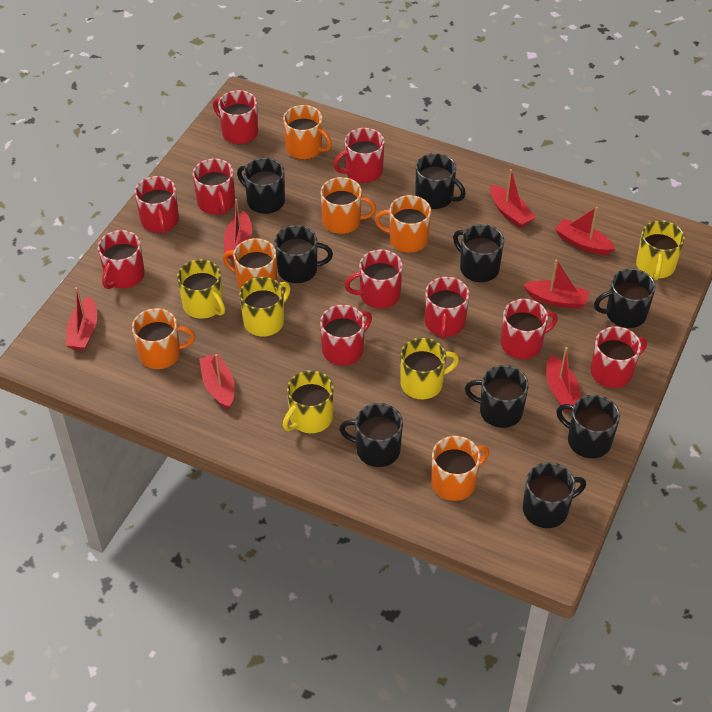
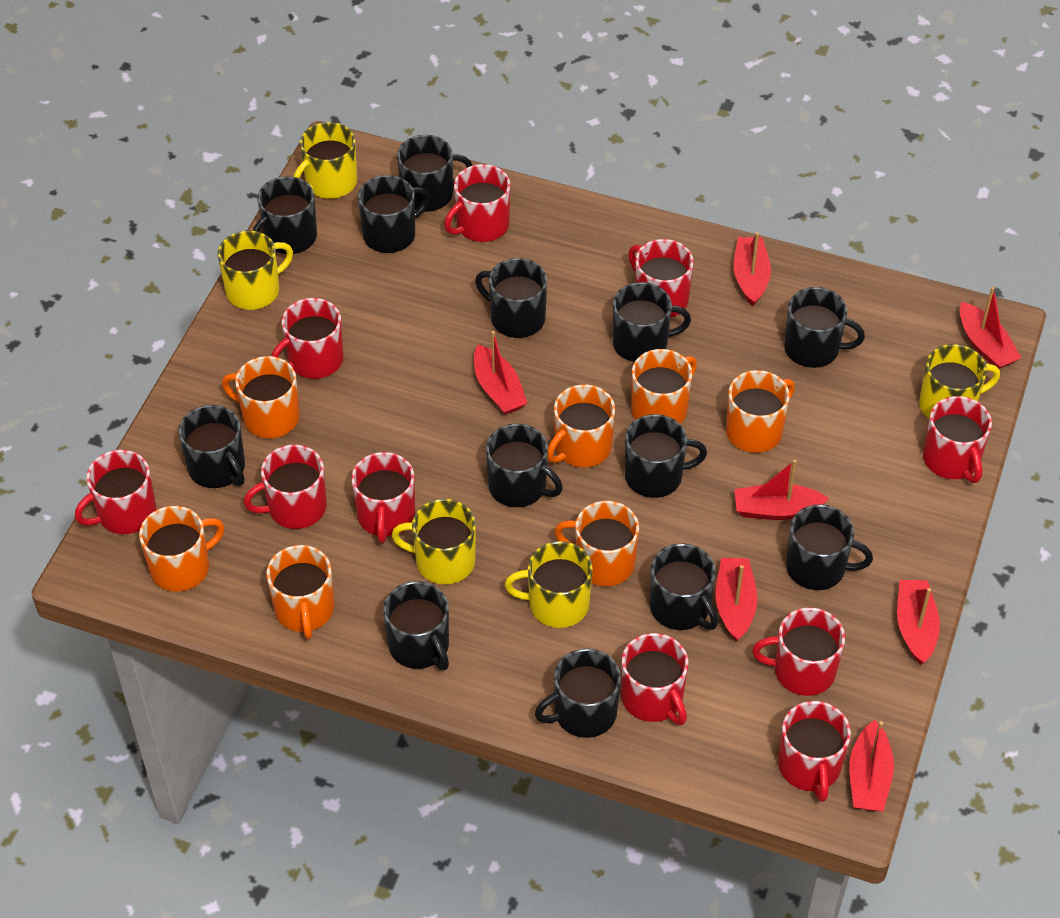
black mug: 9 -> 13
orange mug: 6 -> 7

